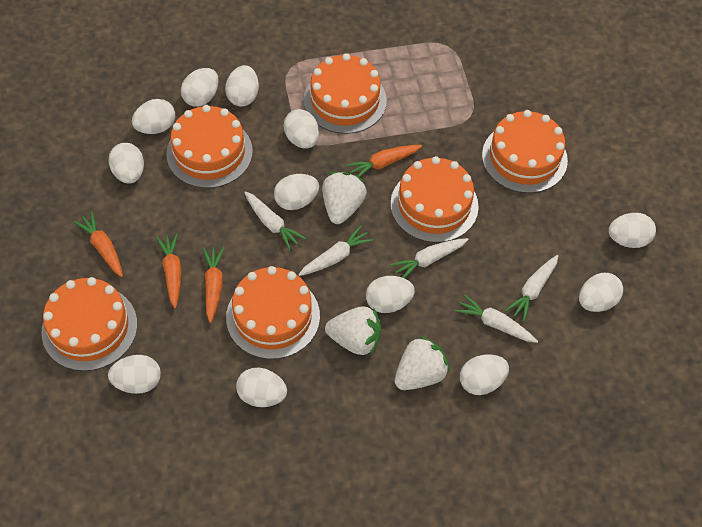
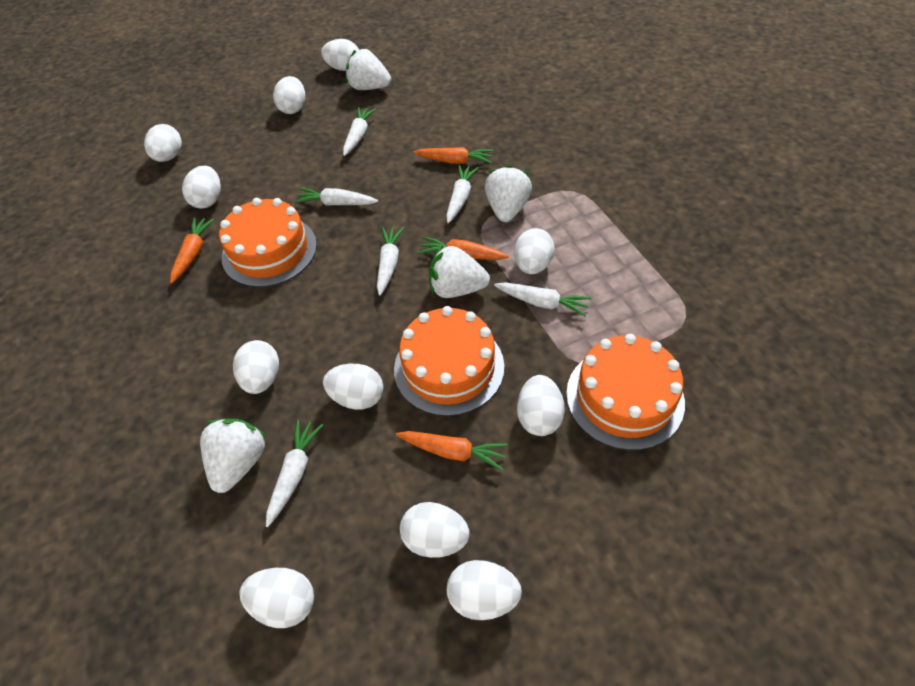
orange cake: 6 -> 3
white carrot: 5 -> 6
white egg: 12 -> 11
white strawberry: 3 -> 4

